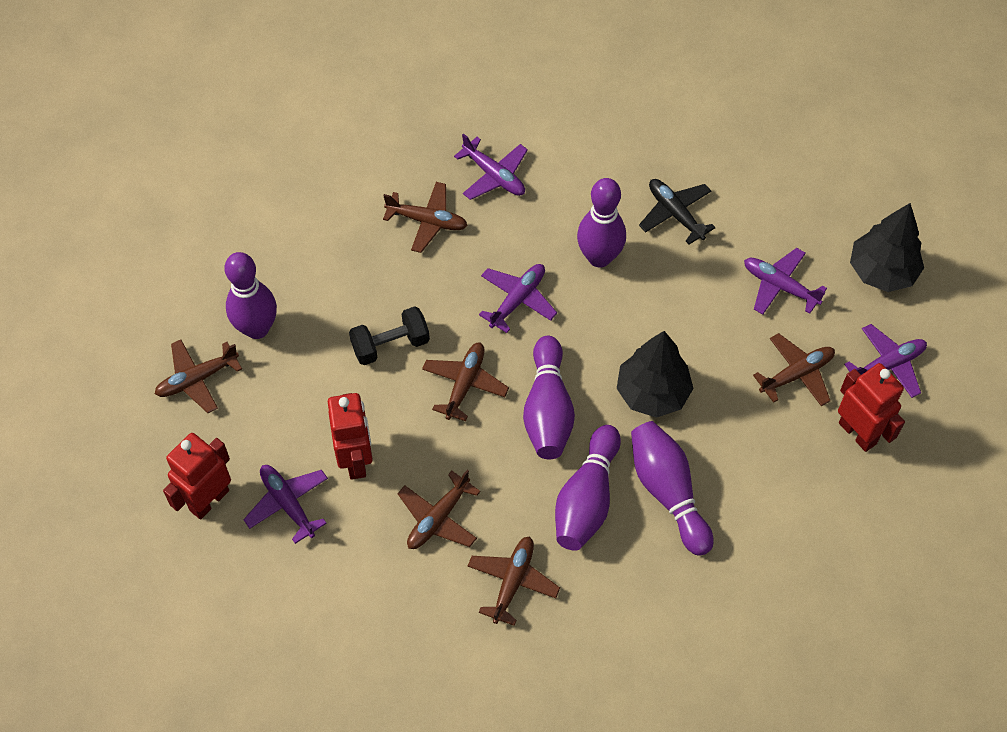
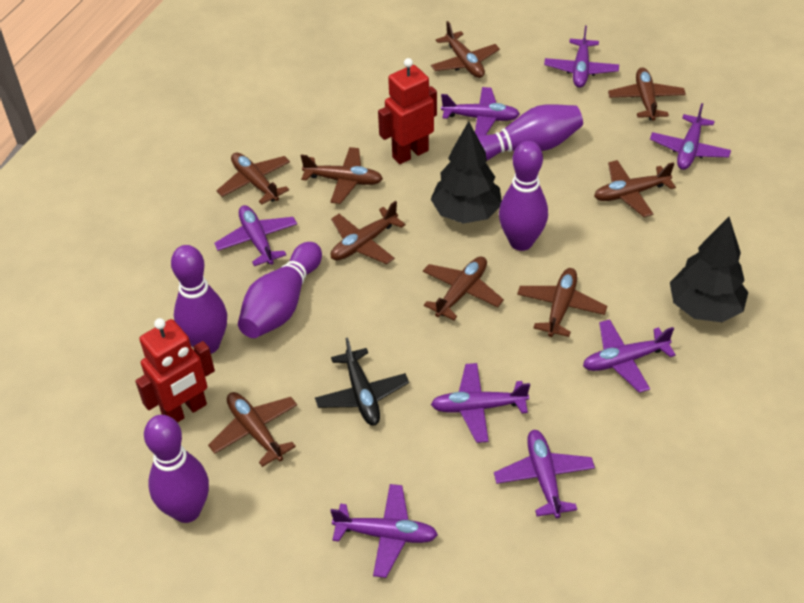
black dumbbell: 1 -> 0
brown plane: 6 -> 9
purple plane: 5 -> 8
red robot: 3 -> 2

